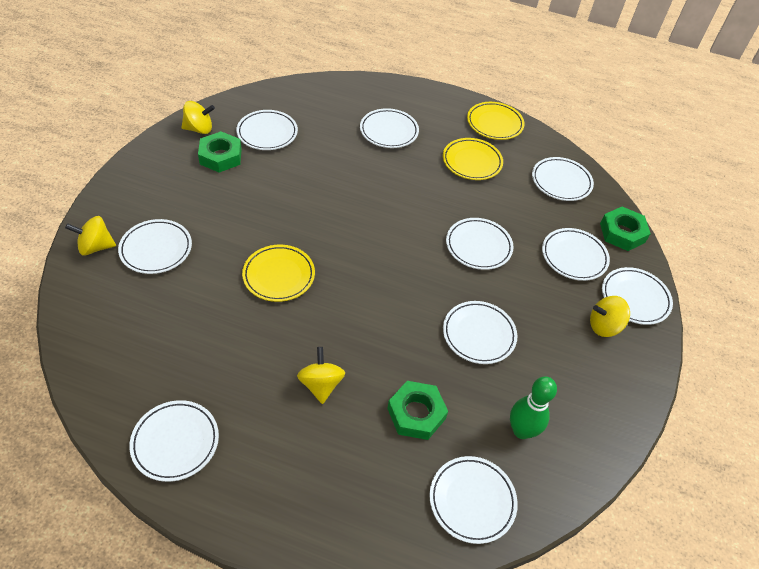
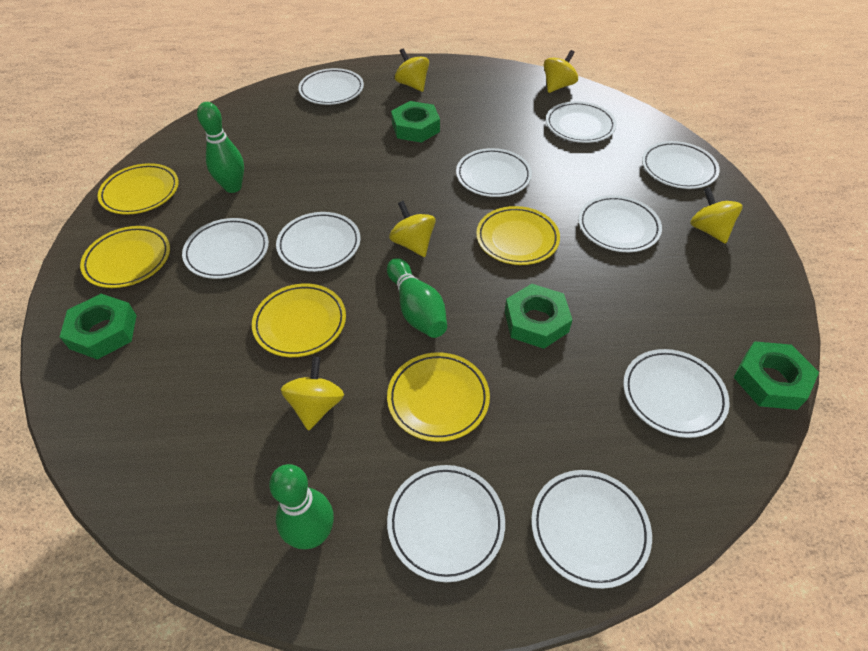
green bowling pin: 1 -> 3
green nut: 3 -> 4
yellow plate: 3 -> 5
yellow spinning top: 4 -> 5

